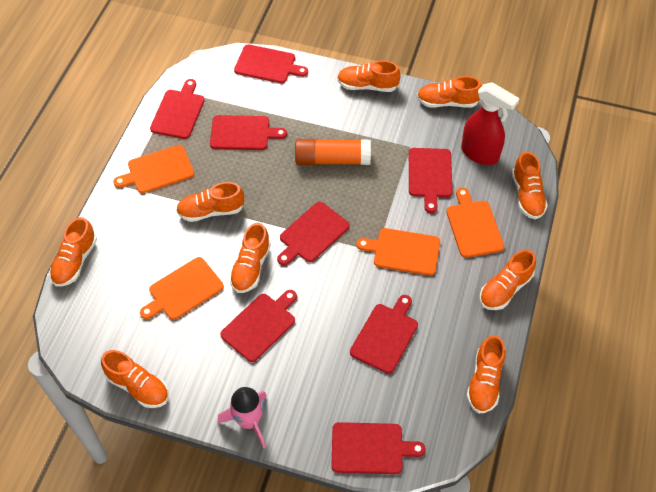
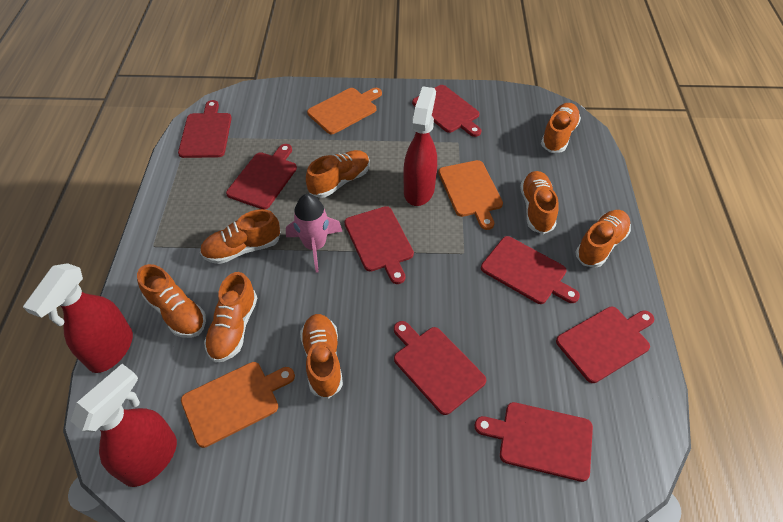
orange cutting board: 4 -> 3
orange glue stick: 1 -> 0
orange shoe: 9 -> 8
red spray bottle: 1 -> 3

